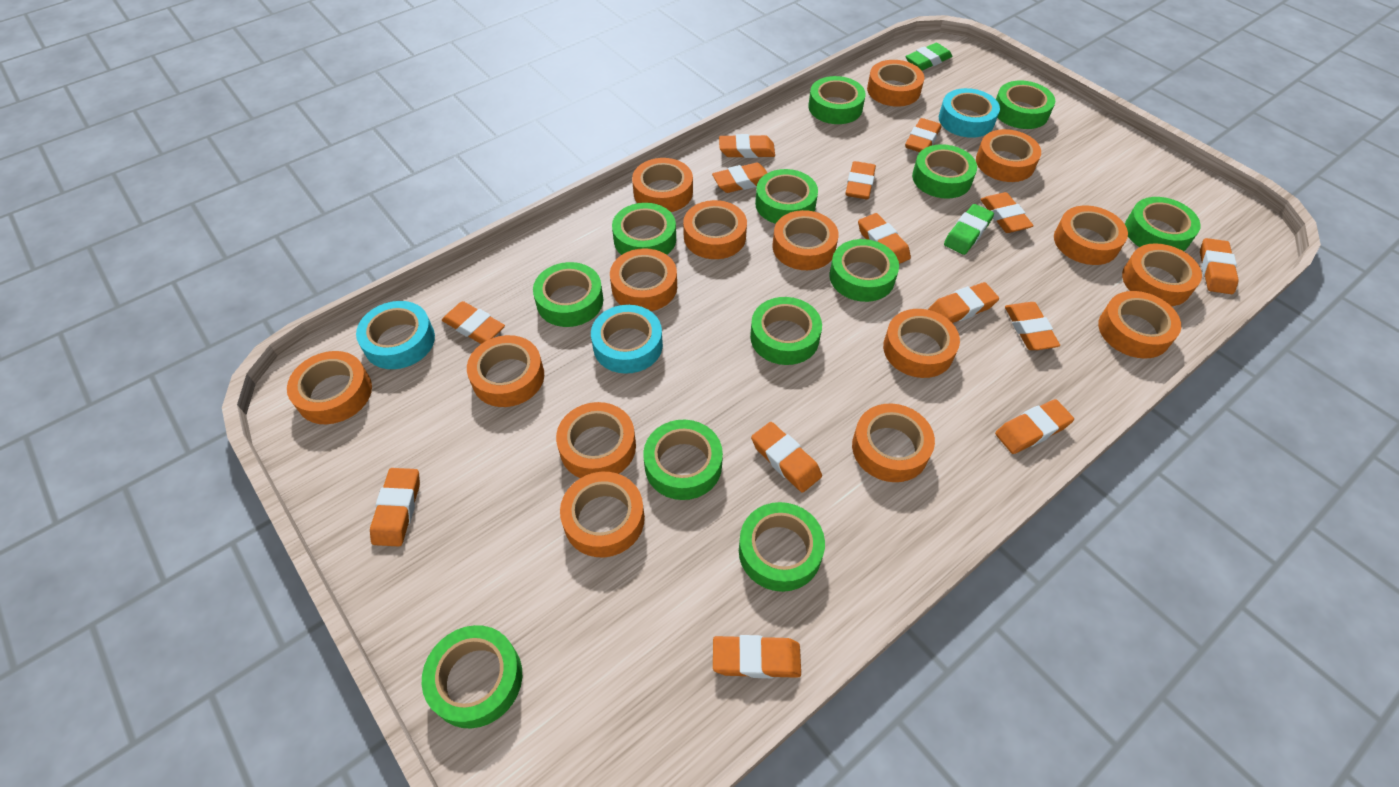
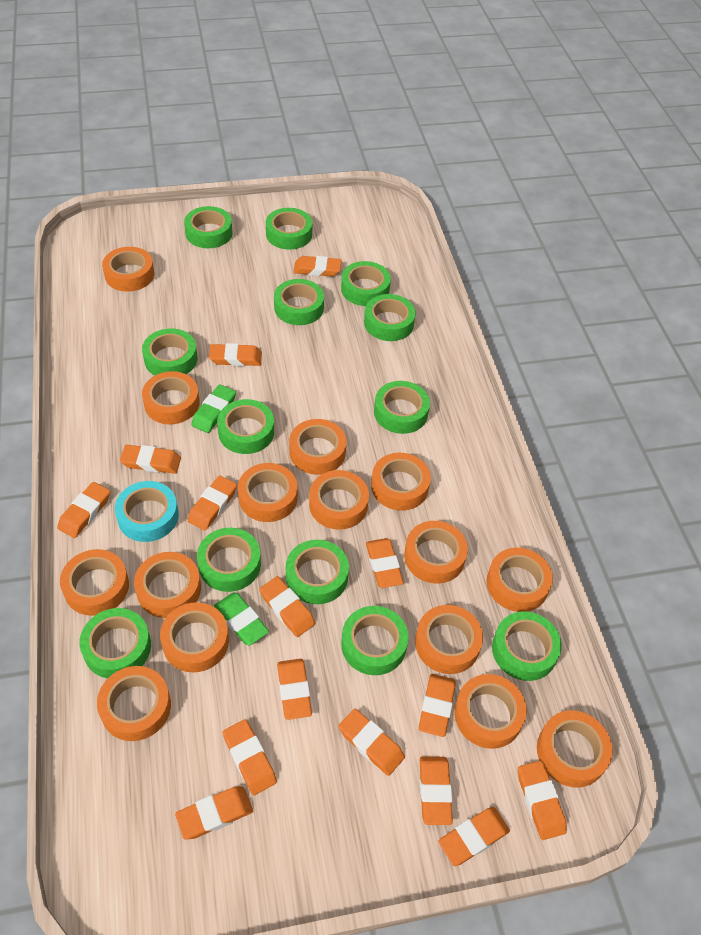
green tape: 12 -> 13
orange eraser: 14 -> 15
turquoise tape: 3 -> 1

